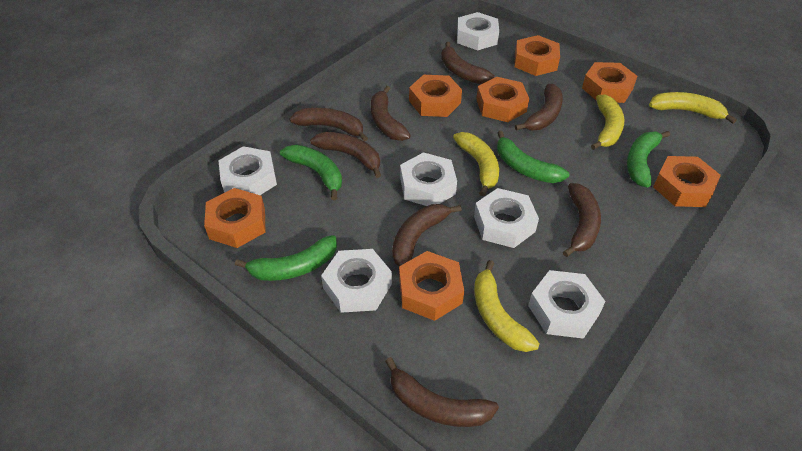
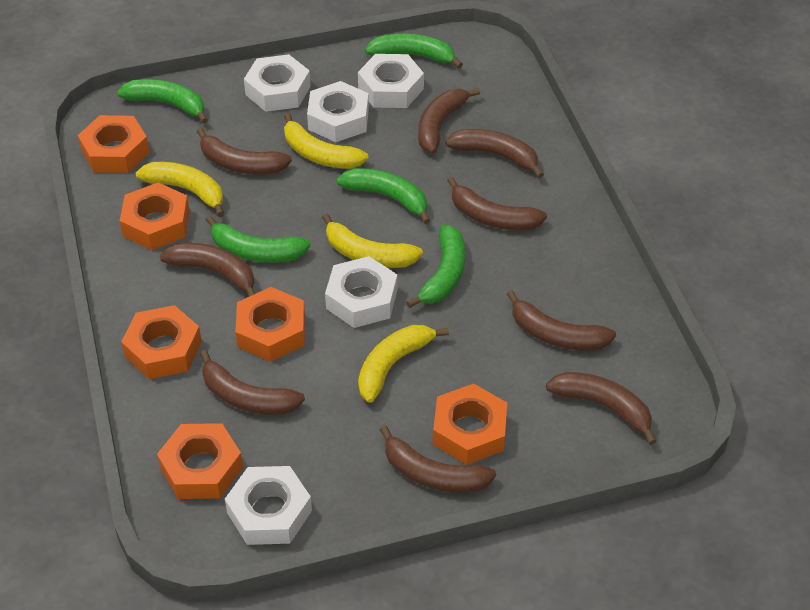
brown banana: 8 -> 9
green banana: 4 -> 5
orange nut: 7 -> 6
white nut: 6 -> 5

